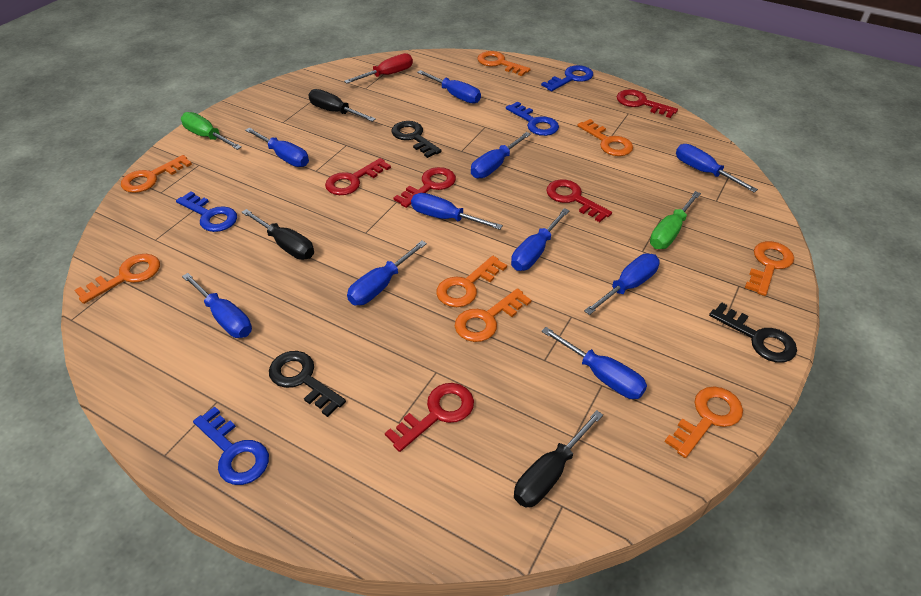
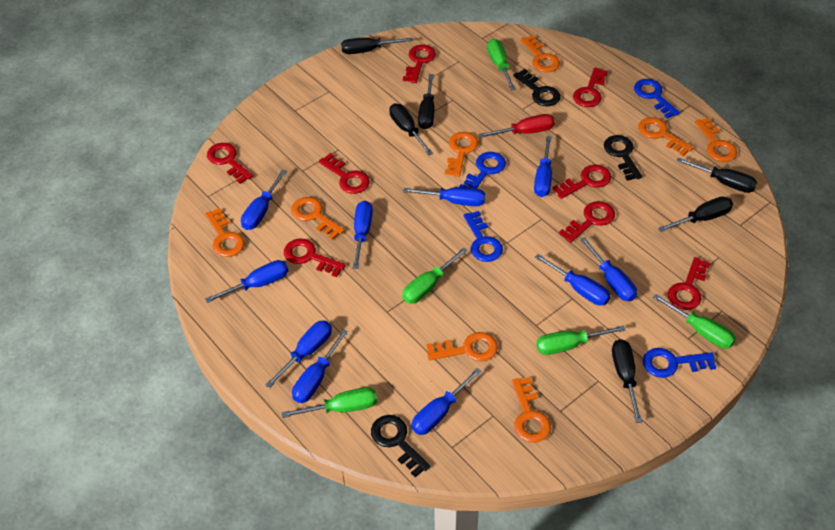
black screwdriver: 3 -> 6
green screwdriver: 2 -> 5
red key: 5 -> 8

